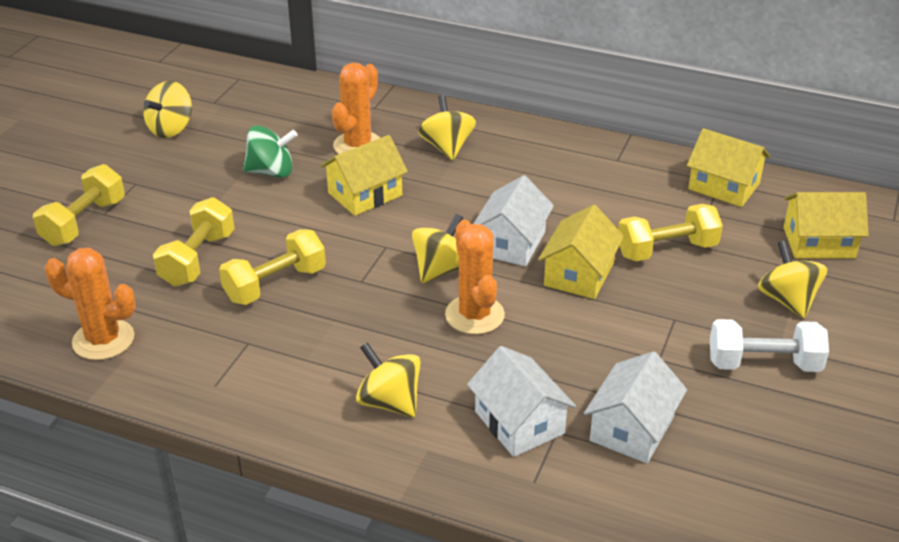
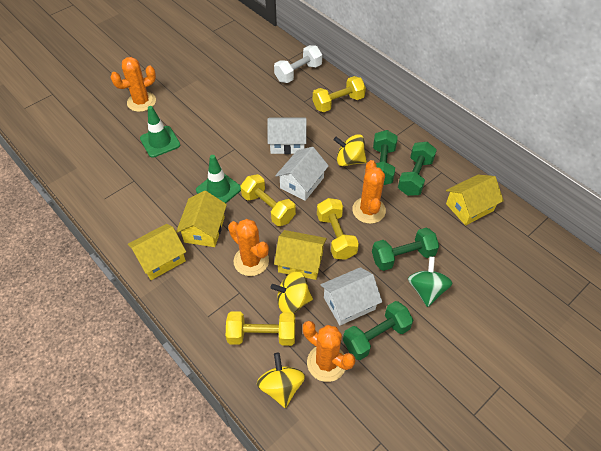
green dumbbell: 0 -> 4
green traffic cone: 0 -> 2
orange cactus: 3 -> 4
yellow spinning top: 5 -> 3

